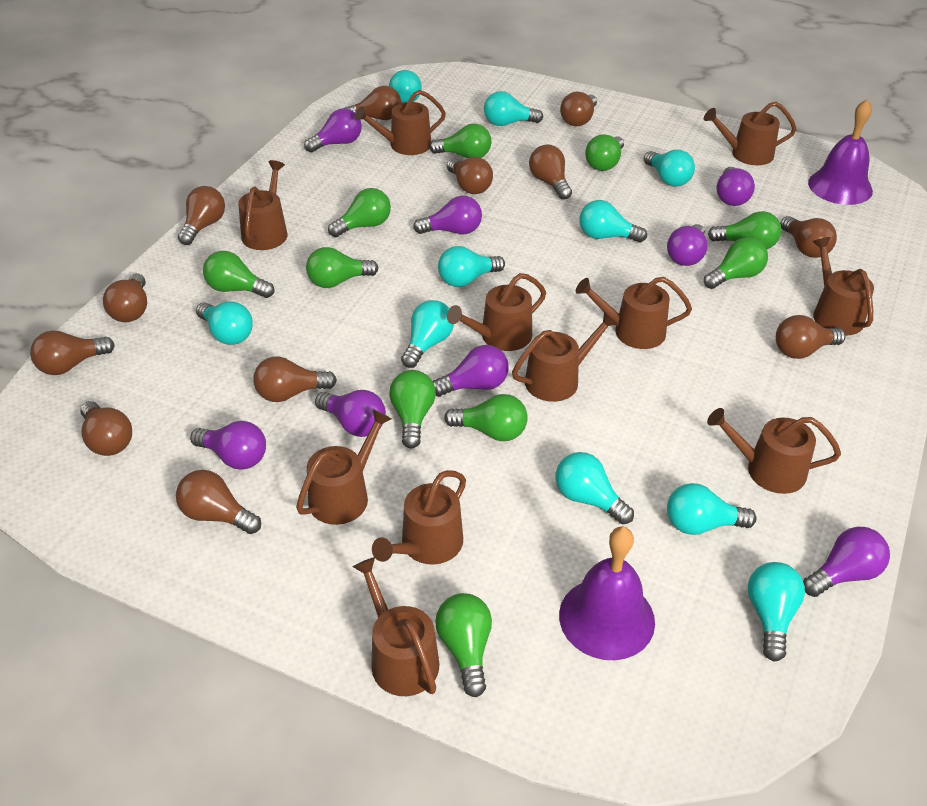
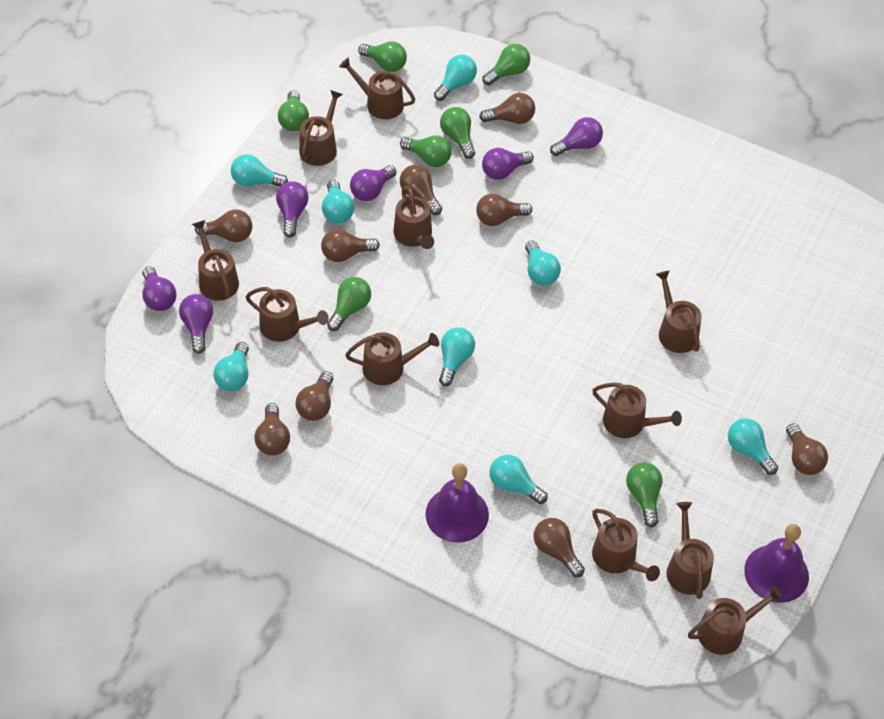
brown light bulb: 12 -> 9
green light bulb: 10 -> 7
purple light bulb: 8 -> 6
turquoise light bulb: 10 -> 8

